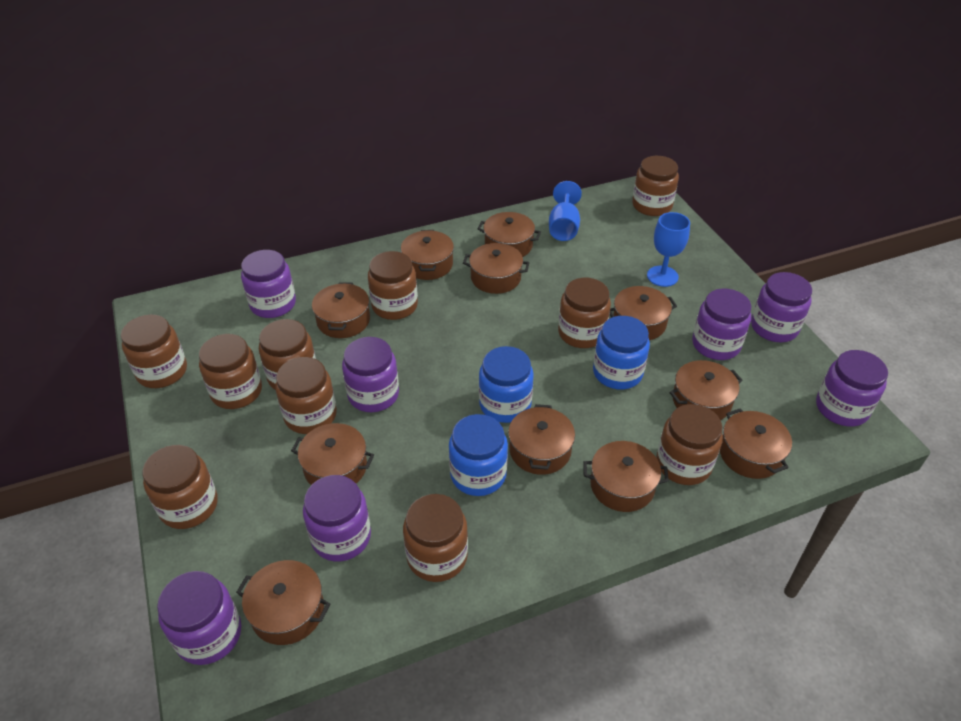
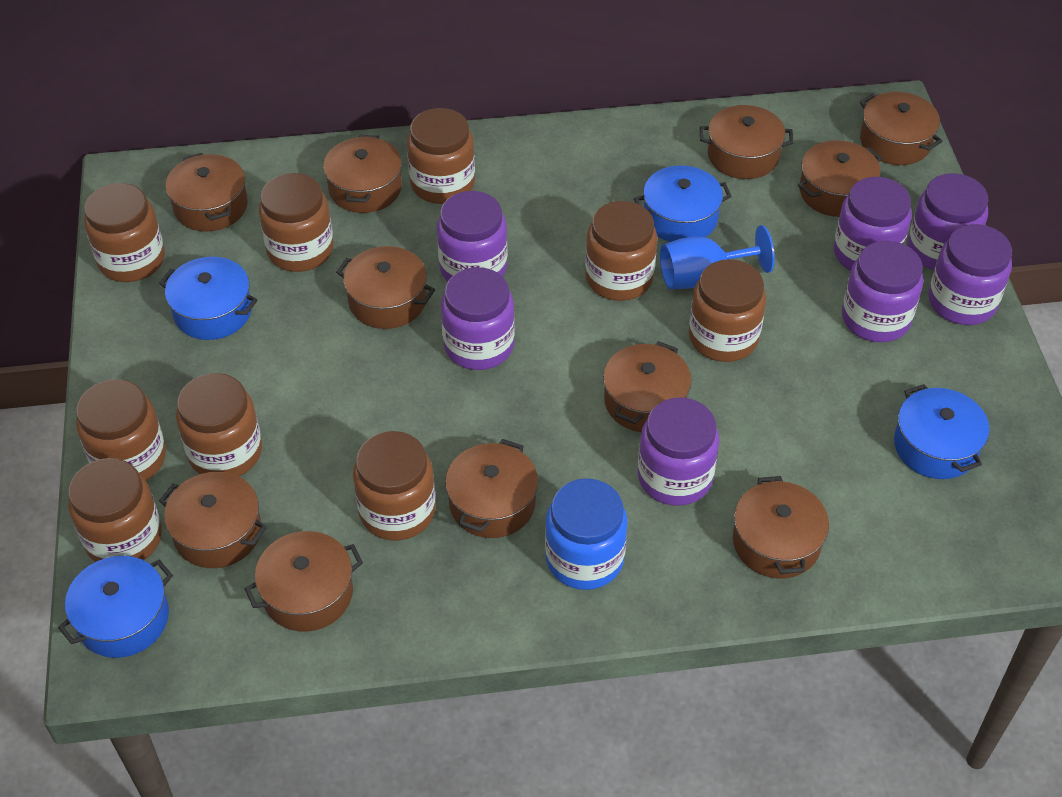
blue goblet: 2 -> 1
blue jar: 3 -> 1
blue pot: 0 -> 4
brown jar: 10 -> 9

